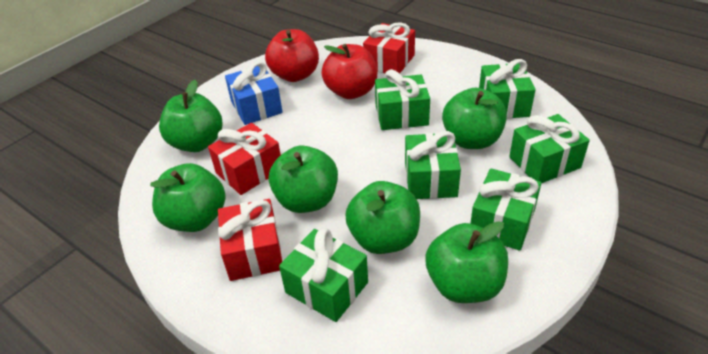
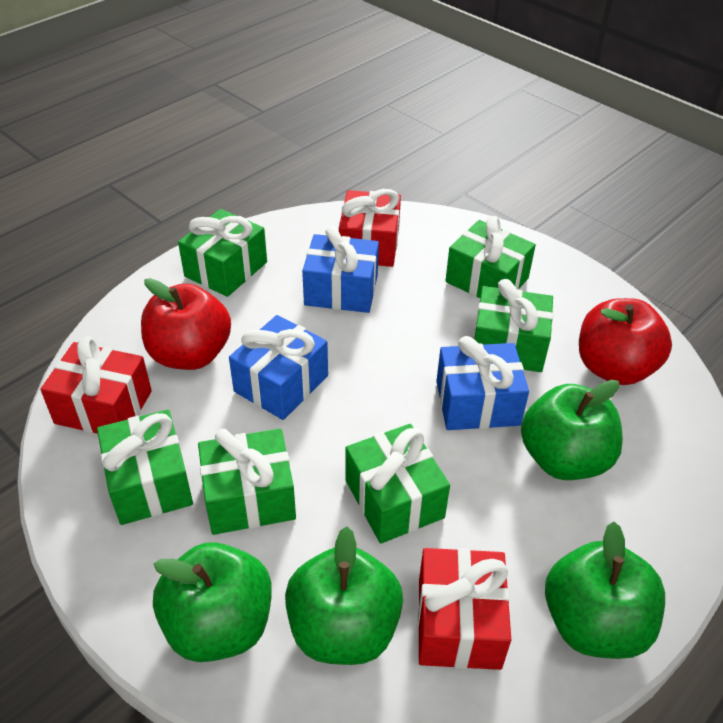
blue gift: 1 -> 3
green apple: 6 -> 4

